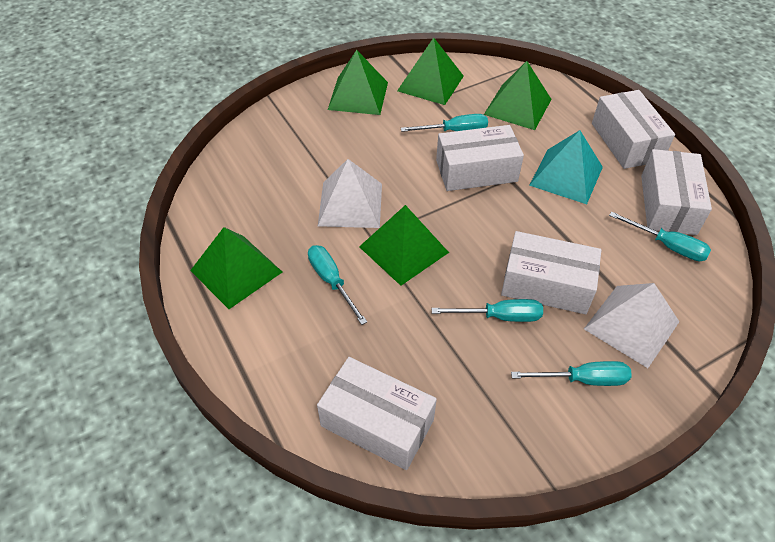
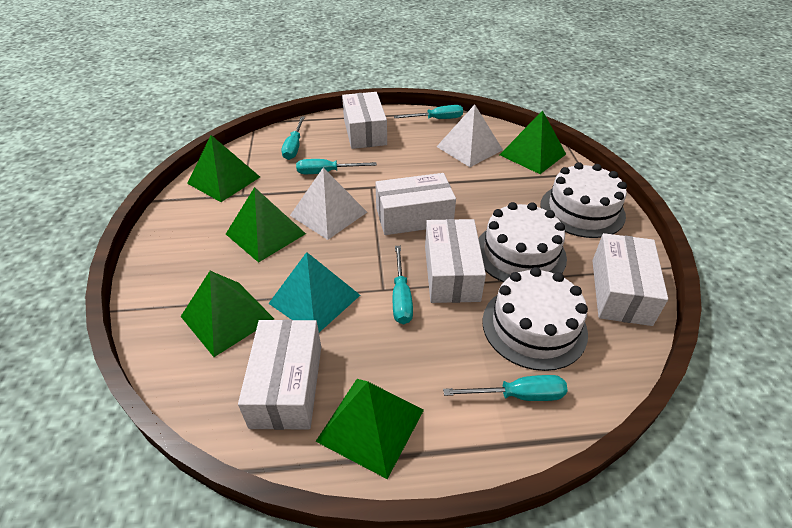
white cake: 0 -> 3

